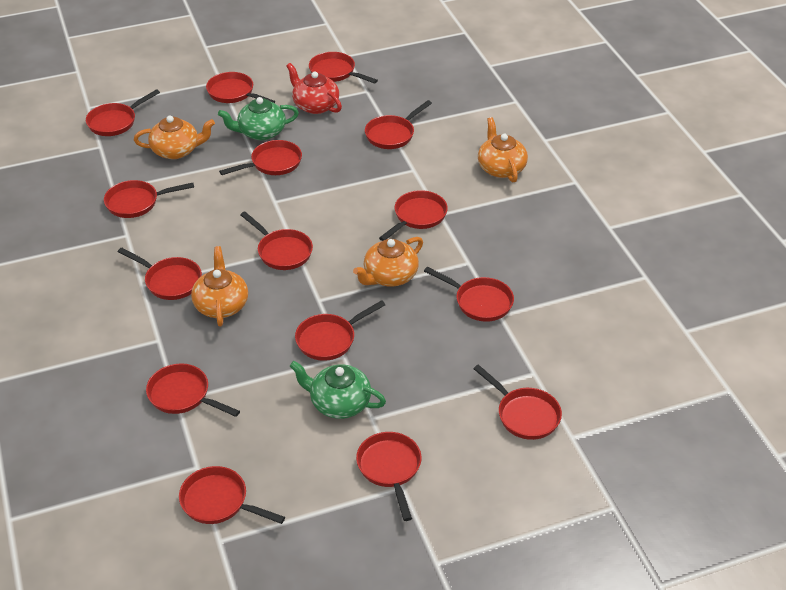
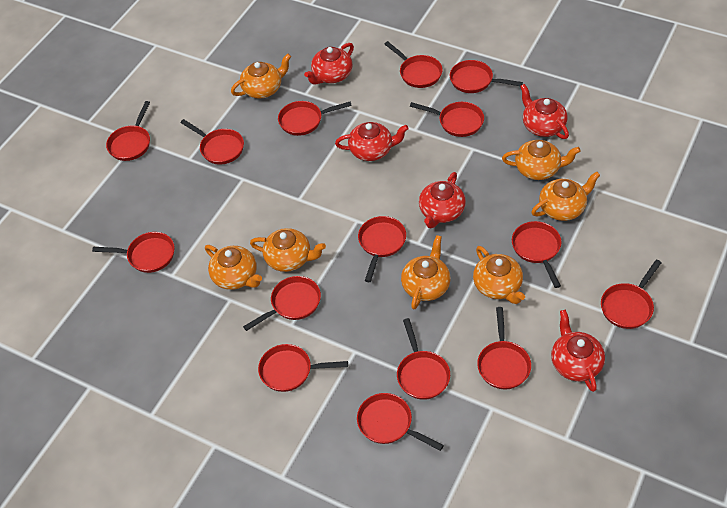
green teapot: 2 -> 0
orange teapot: 4 -> 7
red teapot: 1 -> 5

